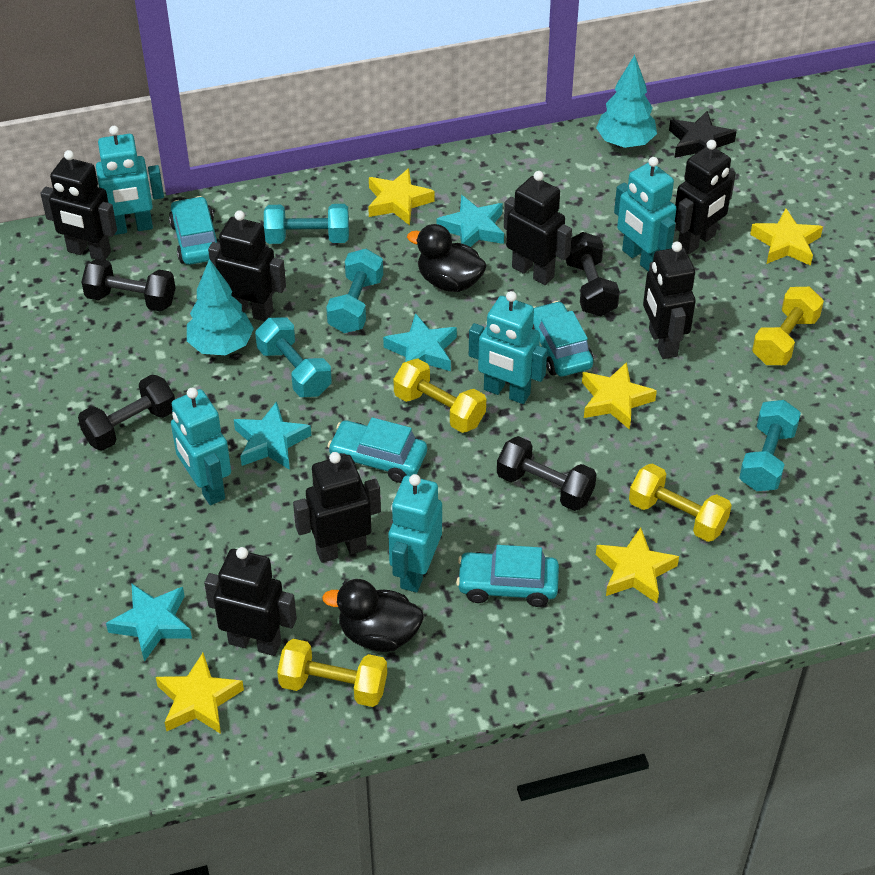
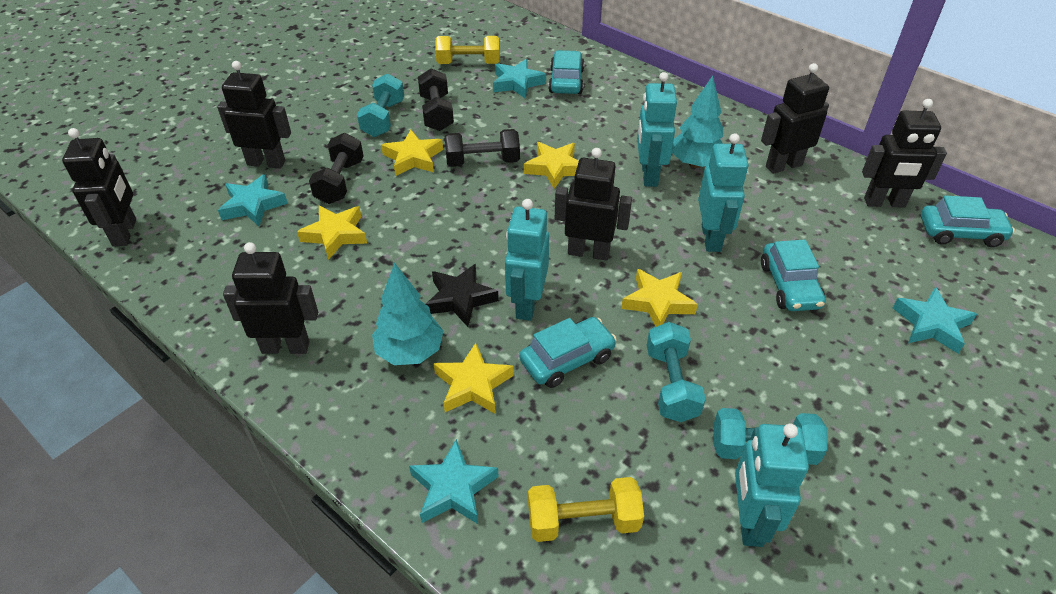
black duck: 2 -> 0
black dumbbell: 4 -> 3
black robot: 7 -> 6
turquoise dumbbell: 4 -> 3
turquoise robot: 5 -> 4
yellow dumbbell: 4 -> 2

